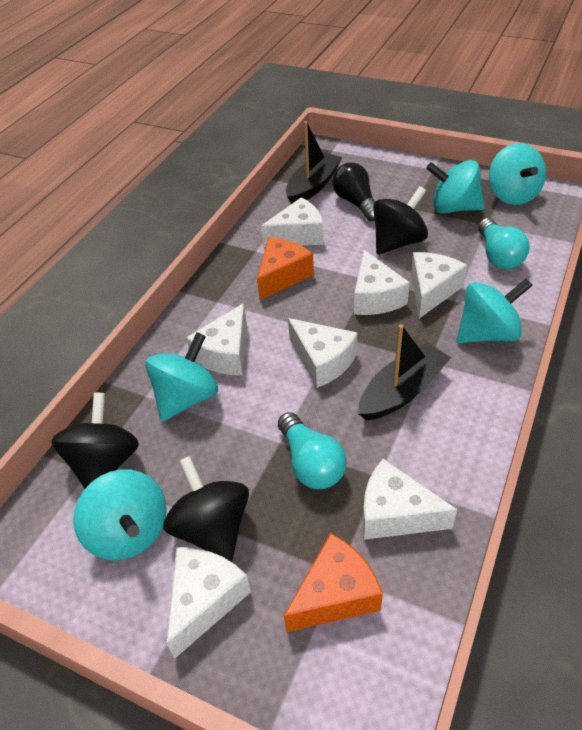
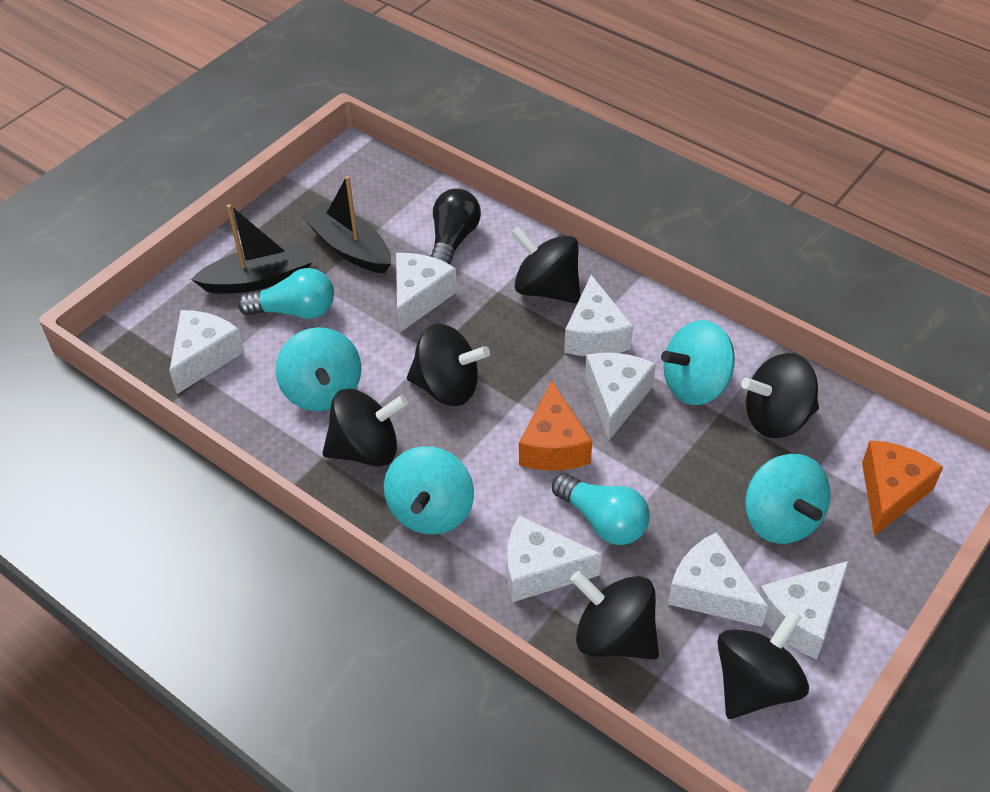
black spinning top: 3 -> 6
turquoise spinning top: 5 -> 4

